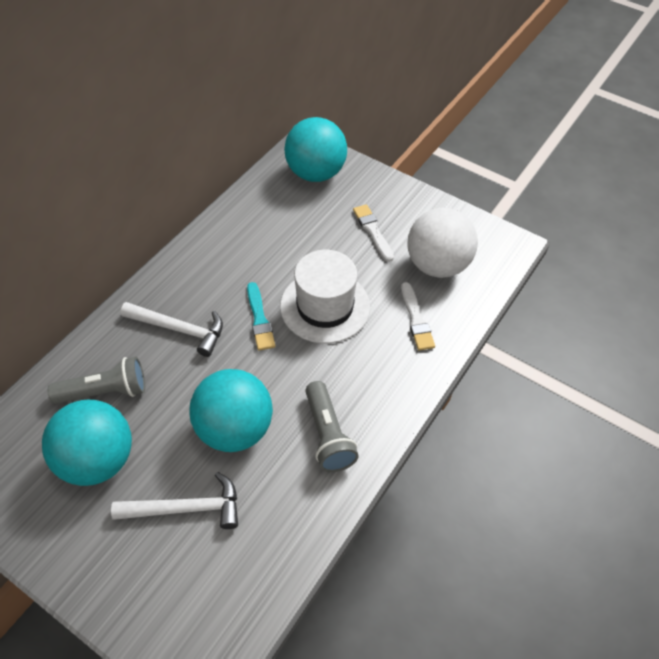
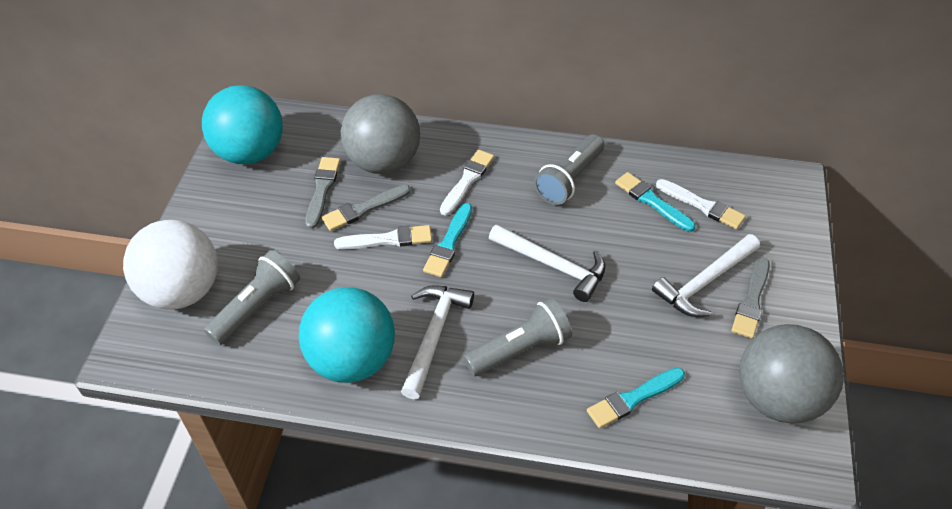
grey ball: 0 -> 2
grey brush: 0 -> 3
grey flashlight: 2 -> 3
turquoise ball: 3 -> 2
turquoise brush: 1 -> 3
white brush: 2 -> 3
white hammer: 2 -> 3
white hat: 1 -> 0

